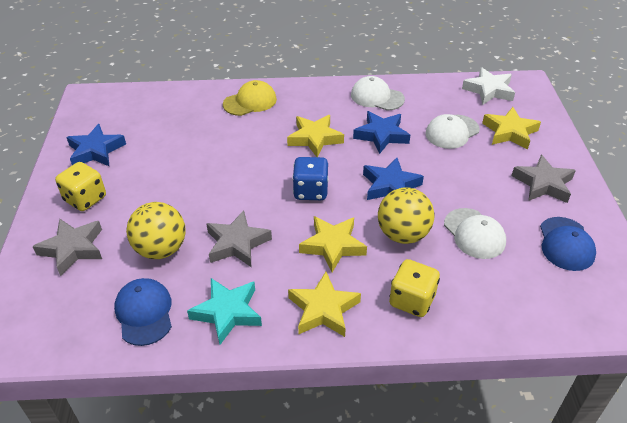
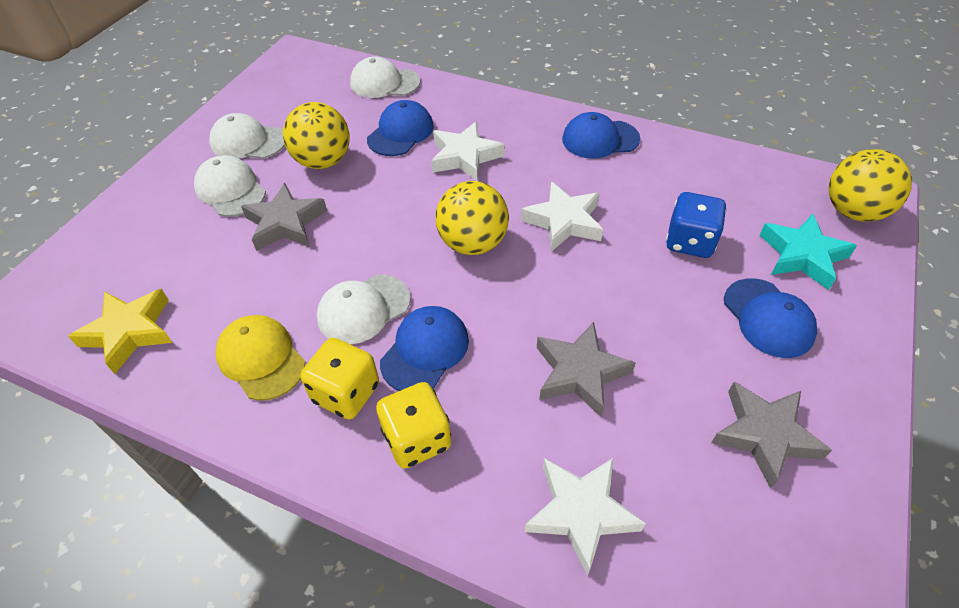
blue cap: 2 -> 4
blue star: 3 -> 0
white cap: 3 -> 4
white star: 1 -> 3
yellow ball: 2 -> 3
yellow star: 4 -> 1

